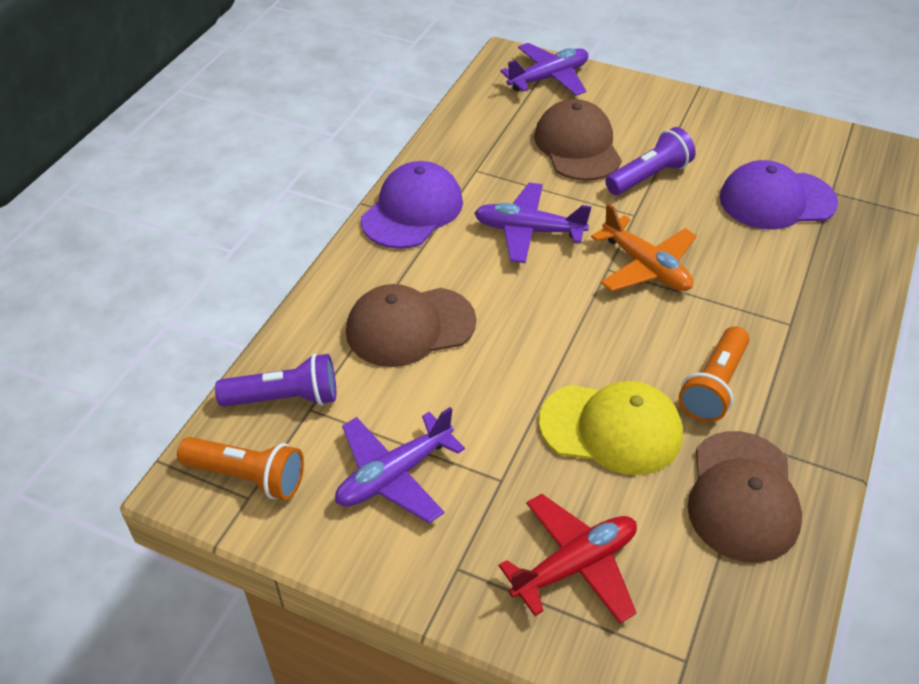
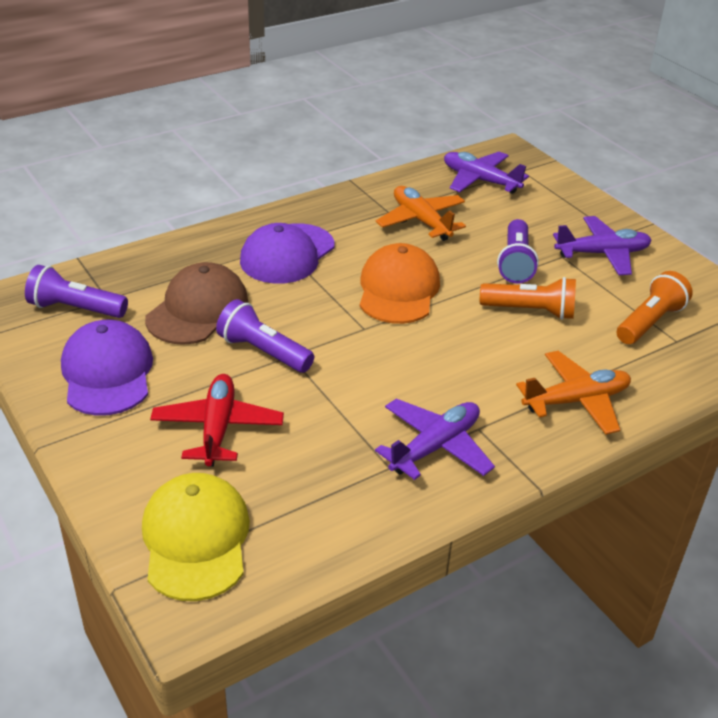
brown cap: 3 -> 1
orange cap: 0 -> 1
orange plane: 1 -> 2
purple flashlight: 2 -> 3

